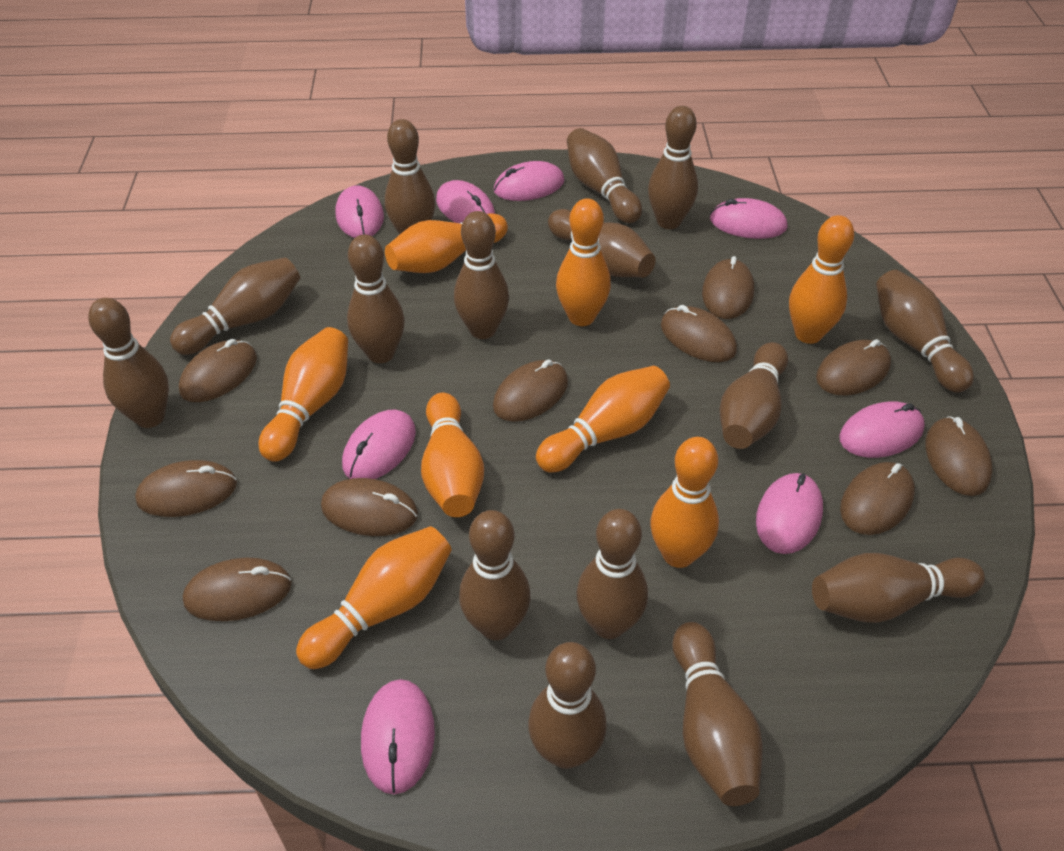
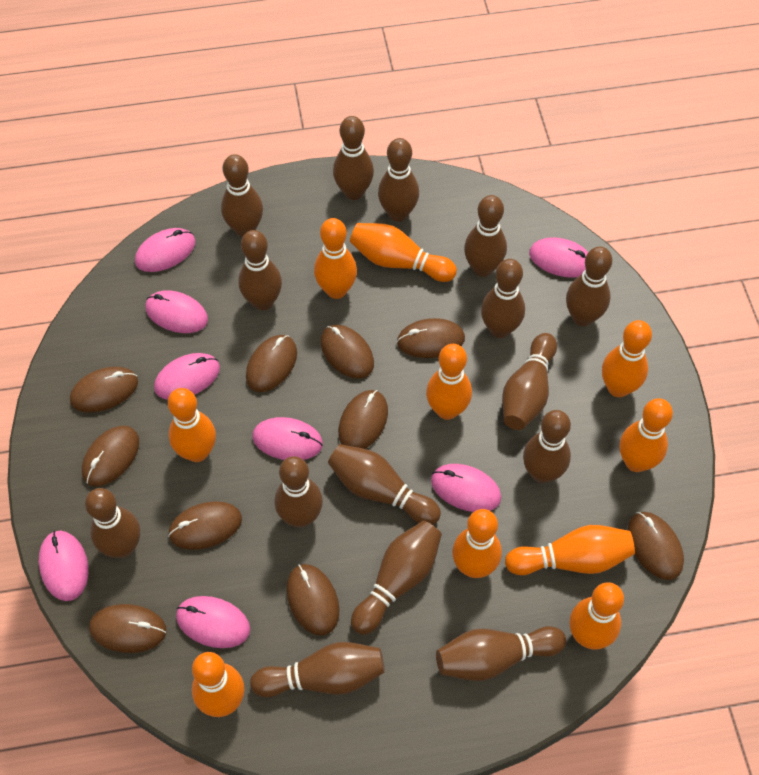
orange bowling pin: 8 -> 10

